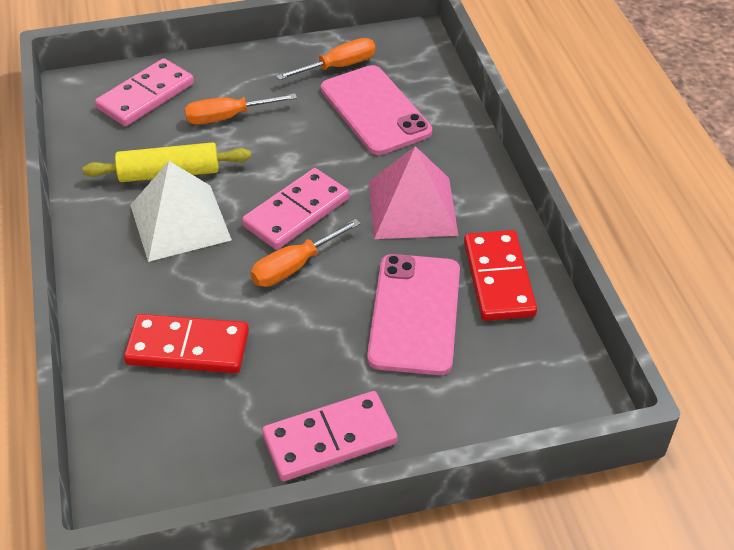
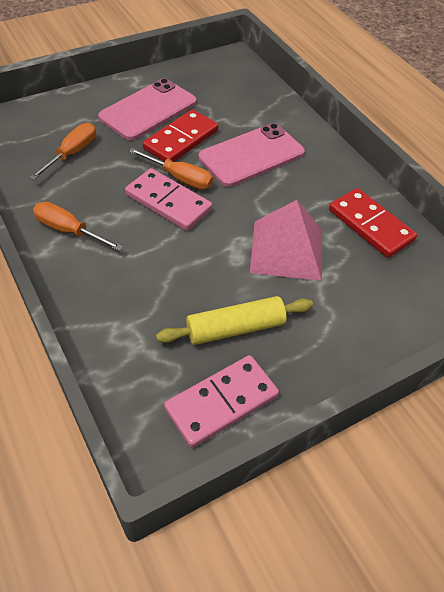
pink domino: 3 -> 2
white pyramid: 1 -> 0

